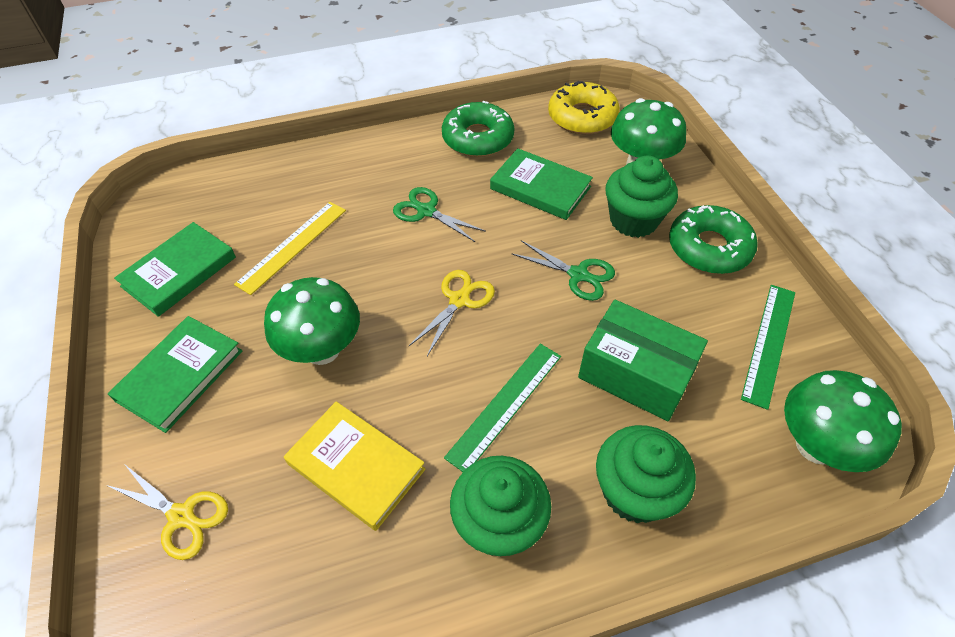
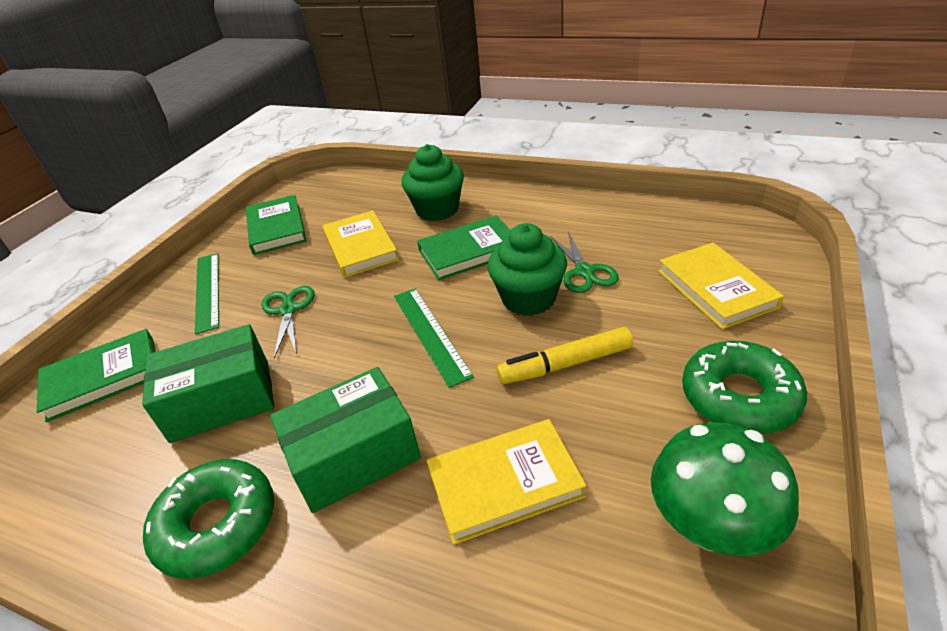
green box: 1 -> 2
green cupcake: 3 -> 2
green mushroom: 3 -> 1
yellow book: 1 -> 3
yellow donut: 1 -> 0
yellow marker: 0 -> 1
yellow ruler: 1 -> 0
yellow scissors: 2 -> 0

